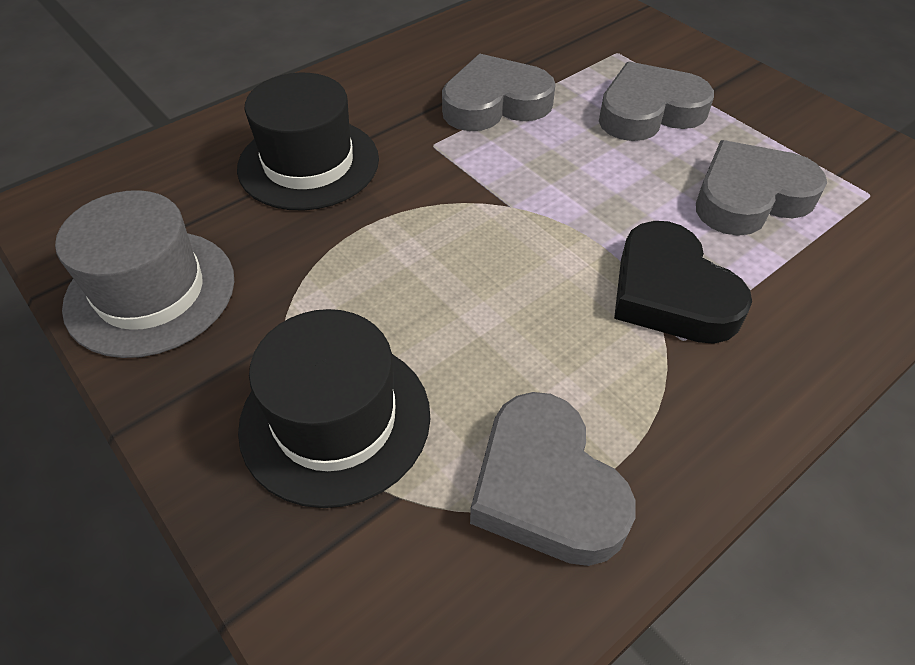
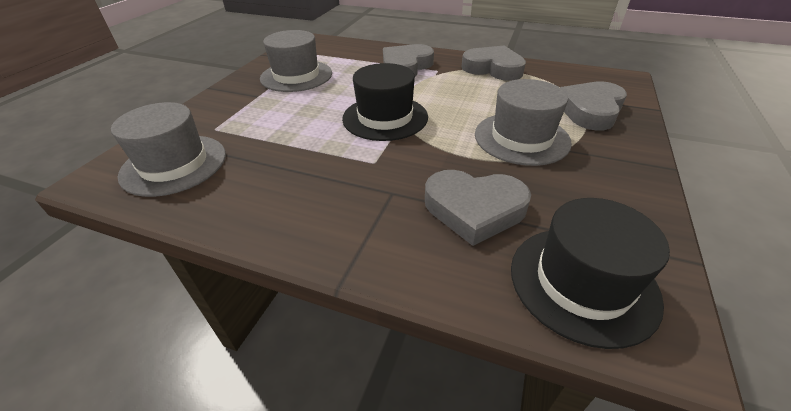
black heart: 1 -> 0
grey hat: 1 -> 3

